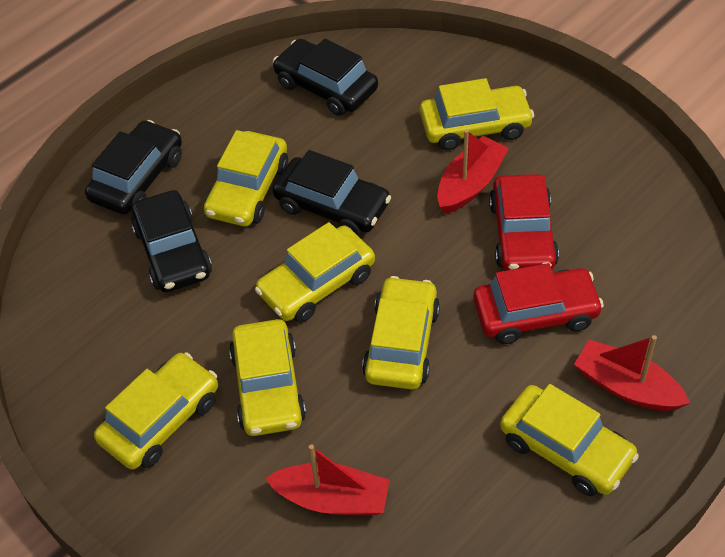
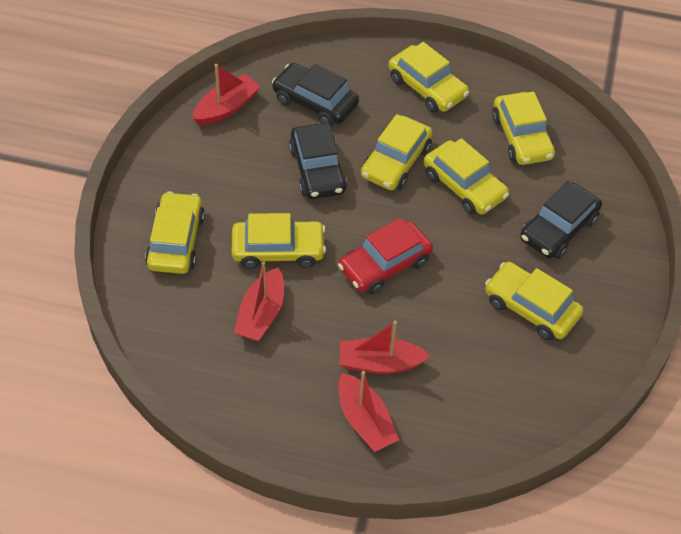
black car: 4 -> 3
red boat: 3 -> 4
red car: 2 -> 1

